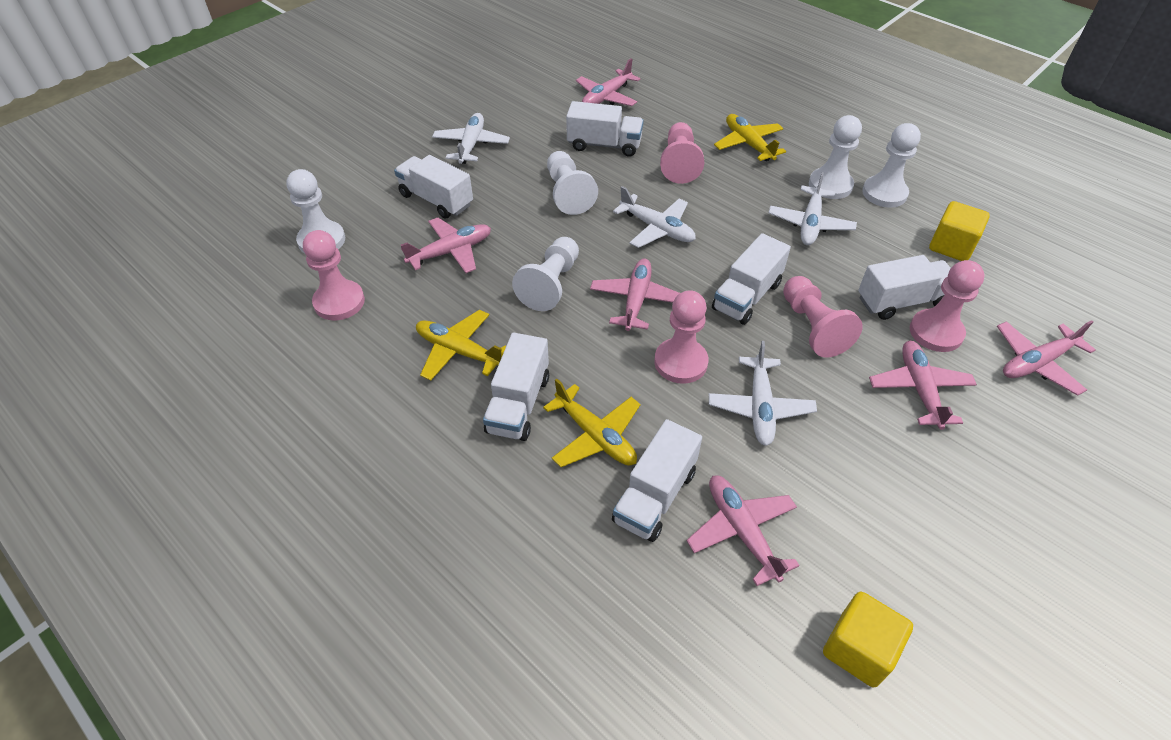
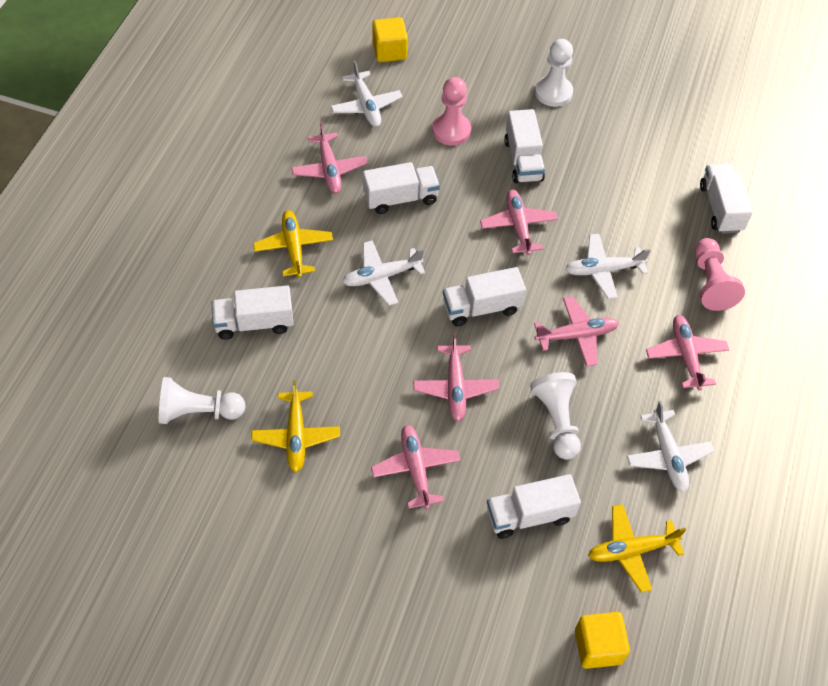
pink pawn: 5 -> 2
white pawn: 5 -> 3

